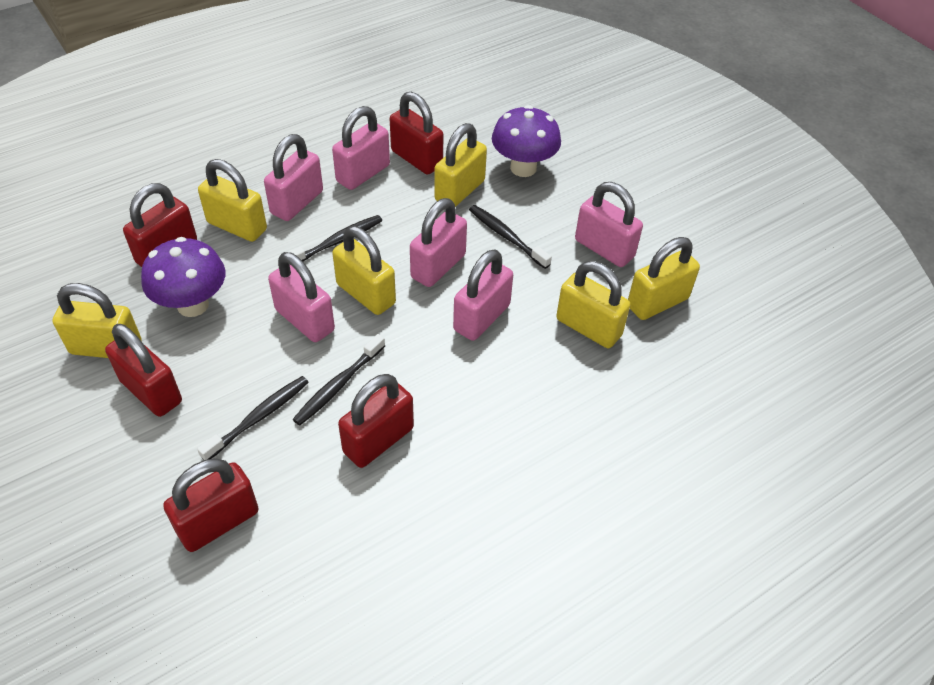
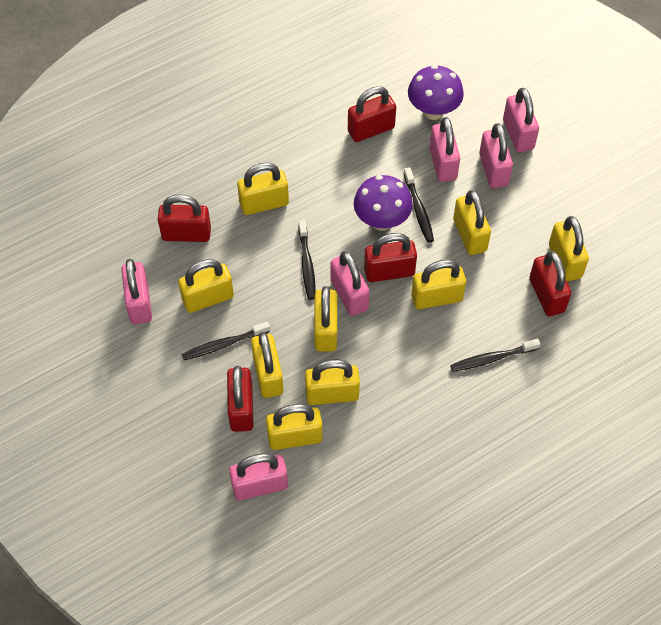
yellow padlock: 6 -> 9

